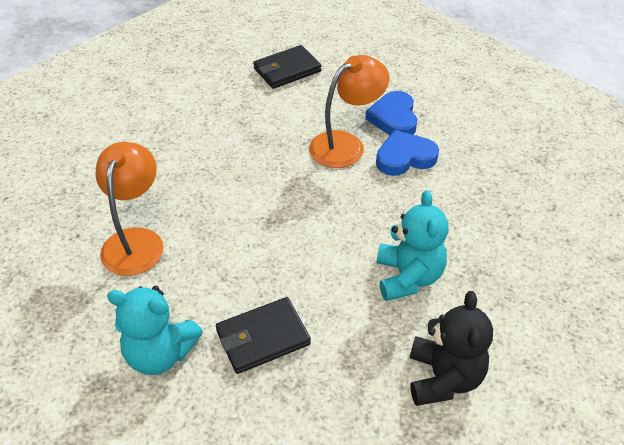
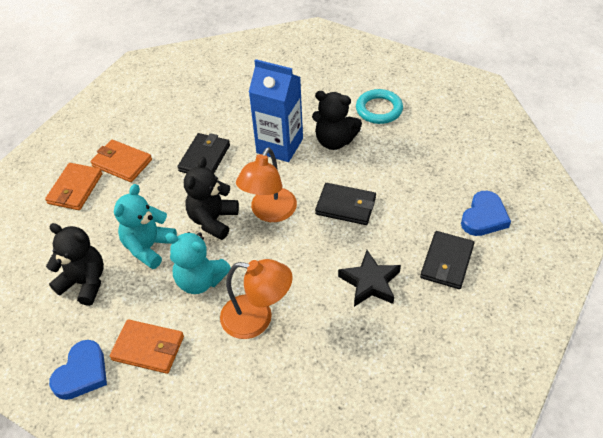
black star: 0 -> 1
black teddy bear: 1 -> 3
black wallet: 2 -> 3
blue carton: 0 -> 1
orange wallet: 0 -> 3
turquoise ring: 0 -> 1

